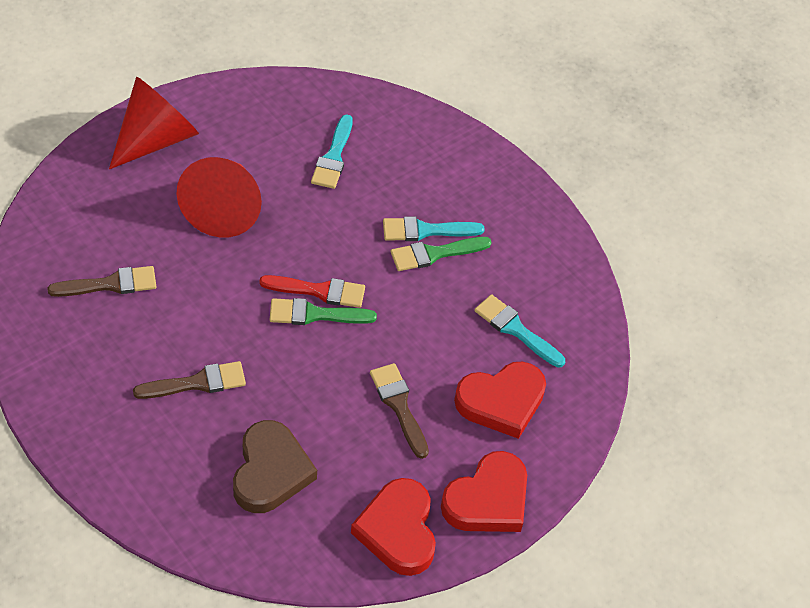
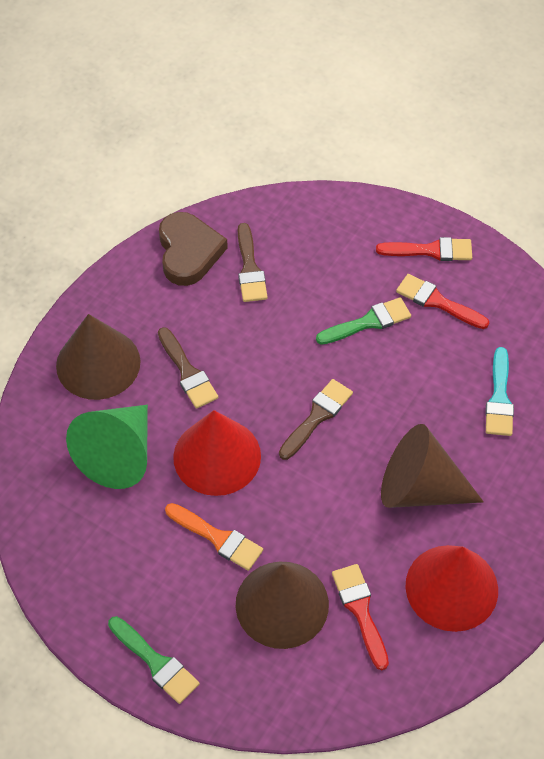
brown cone: 0 -> 3
green cone: 0 -> 1
orange brush: 0 -> 1
red brush: 1 -> 3
red heart: 3 -> 0
turquoise brush: 3 -> 1

